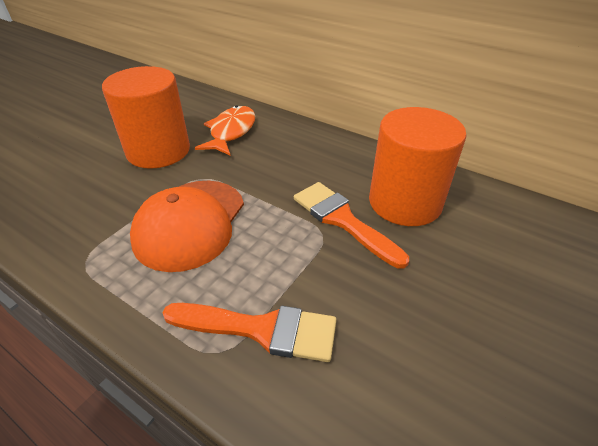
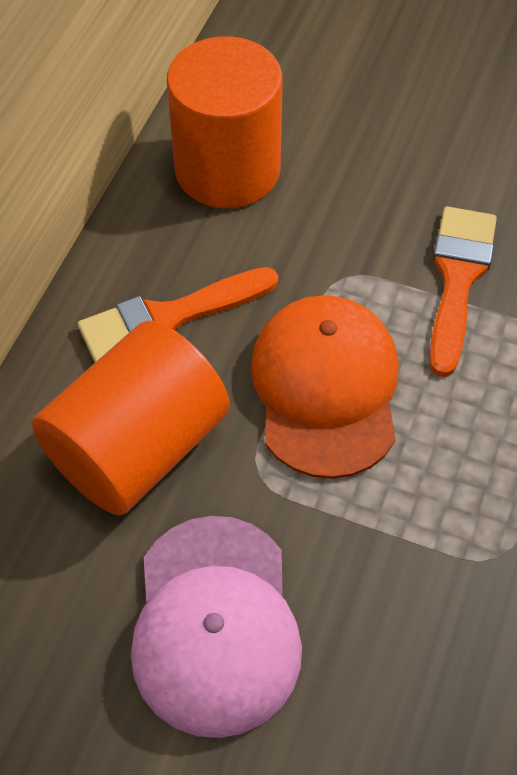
orange fish: 1 -> 0
pink cap: 0 -> 1

